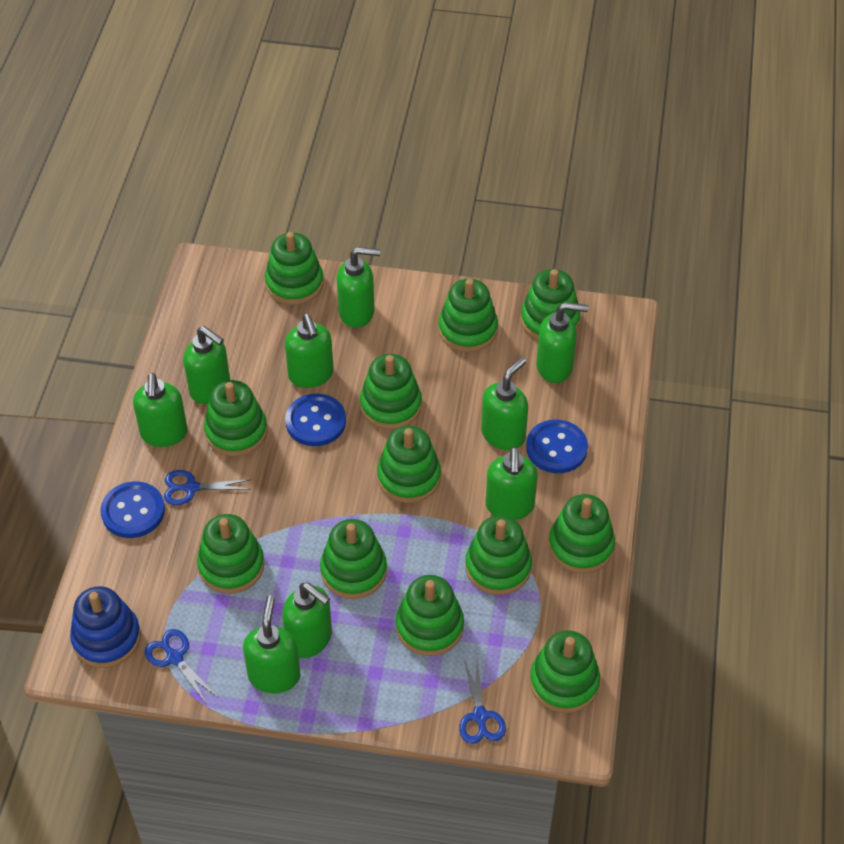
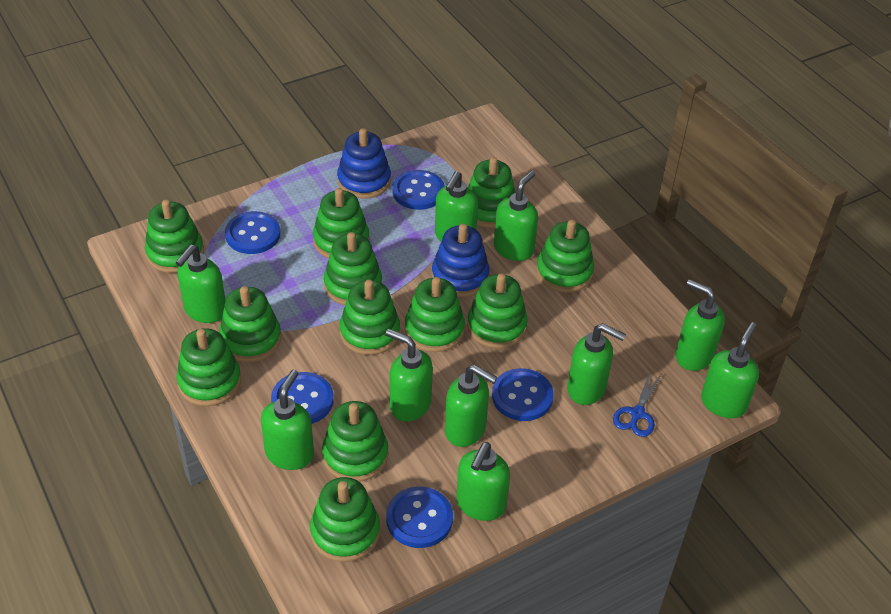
blue button: 3 -> 5
blue scissors: 3 -> 1
blue stacking toy: 1 -> 2
green soap dispenser: 9 -> 10

